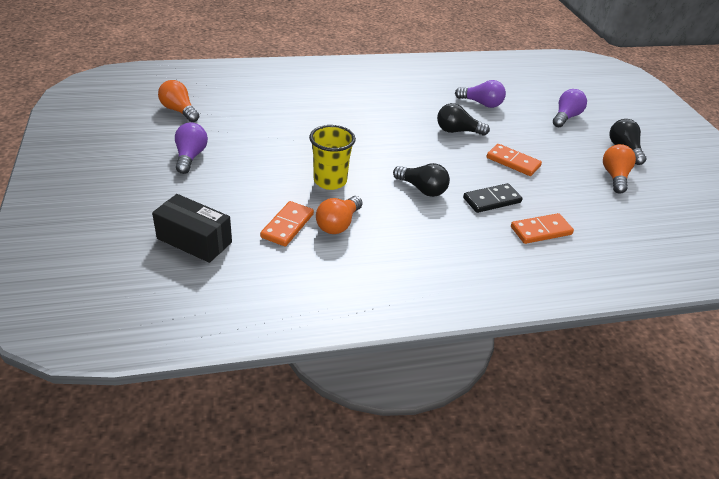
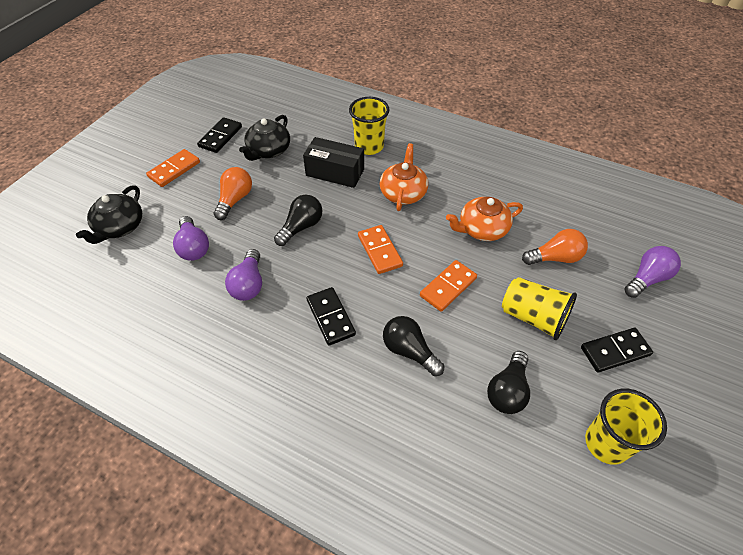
black domino: 1 -> 3
black teapot: 0 -> 2
orange light bulb: 3 -> 2
orange teapot: 0 -> 2
yellow cup: 1 -> 3

